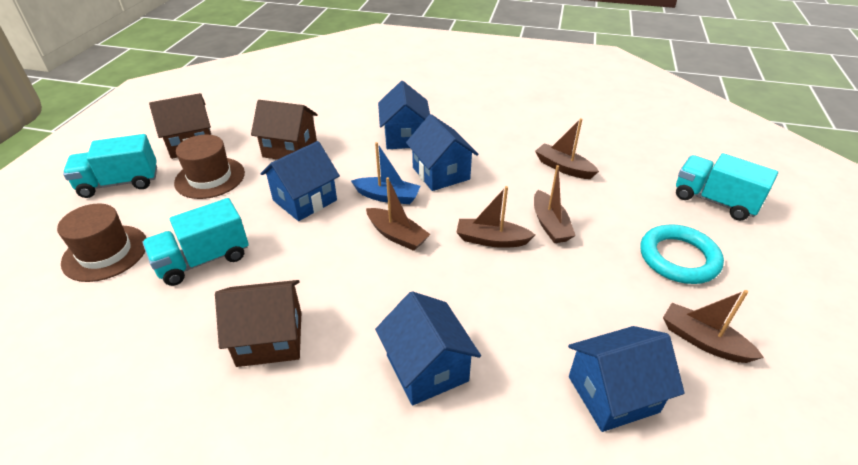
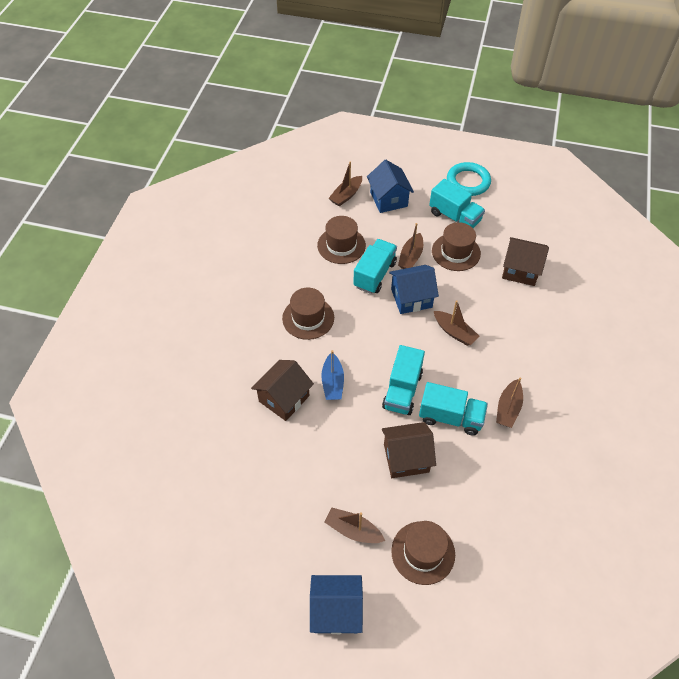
blue house: 5 -> 3
brown hat: 2 -> 4
turquoise truck: 3 -> 4

